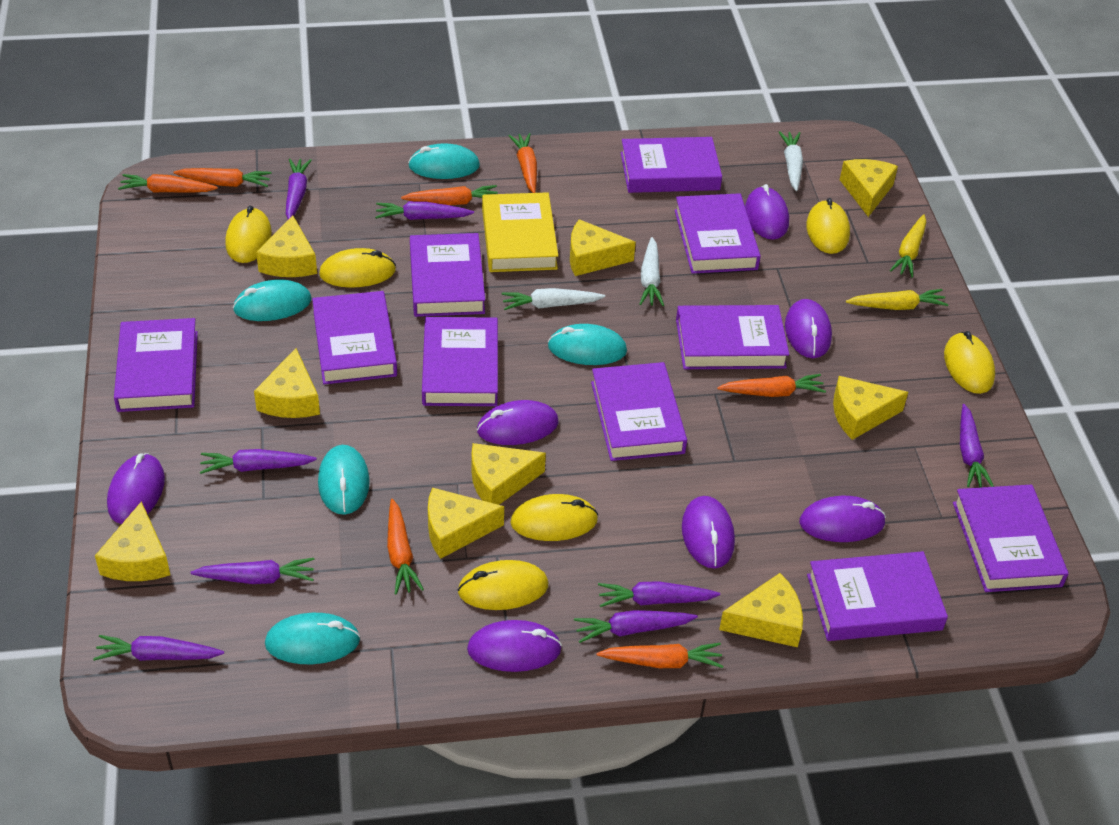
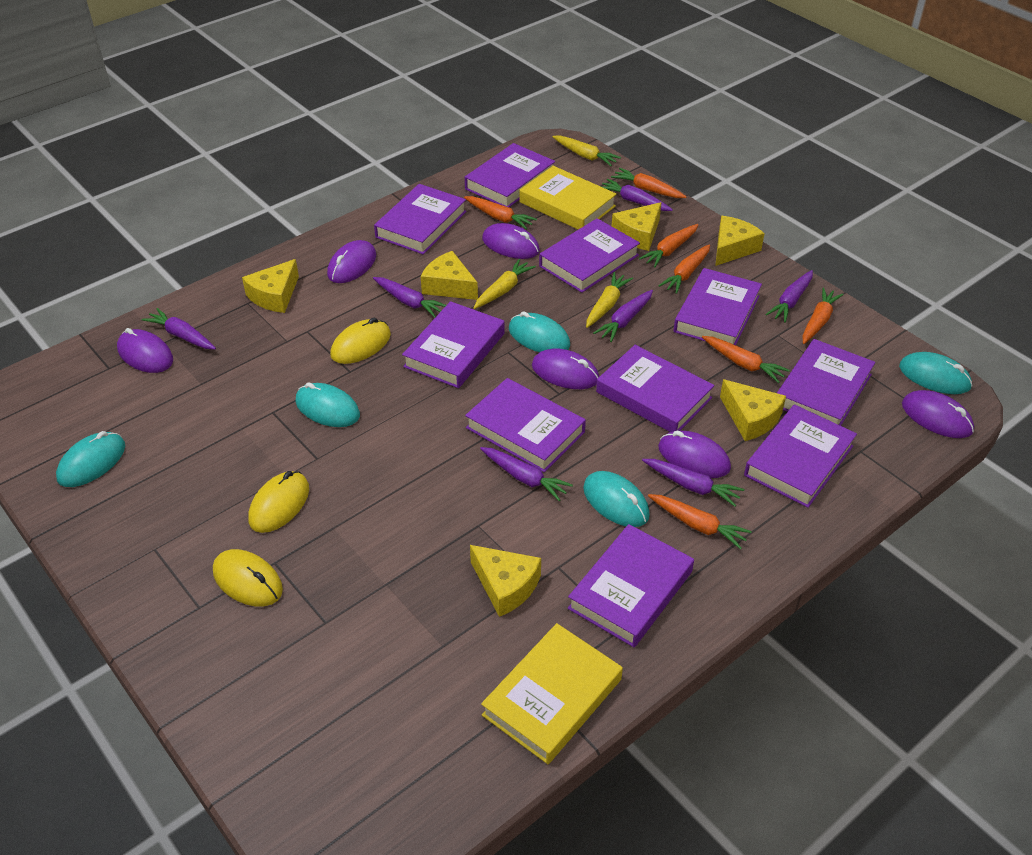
purple carrot: 8 -> 7
purple mouse: 7 -> 6
white carrot: 3 -> 0
yellow book: 1 -> 2
yellow carrot: 2 -> 3
yellow cheese: 9 -> 6
yellow mouse: 6 -> 3

